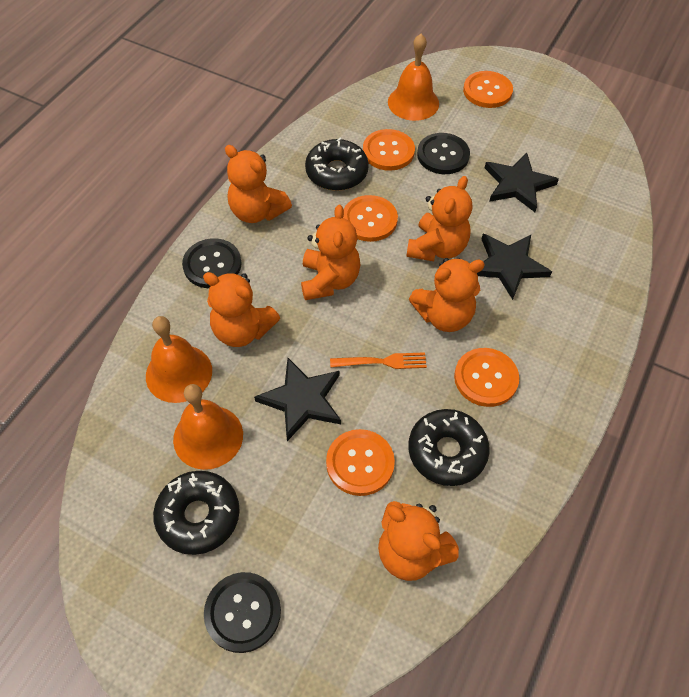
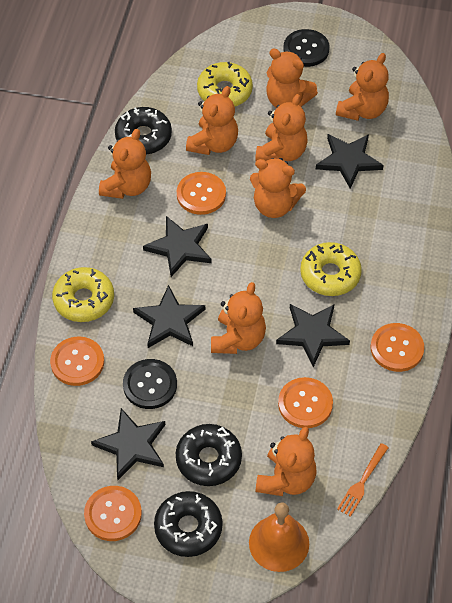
black button: 3 -> 2
black star: 3 -> 5
orange bell: 3 -> 1
orange teddy bear: 6 -> 8
yellow donut: 0 -> 3

